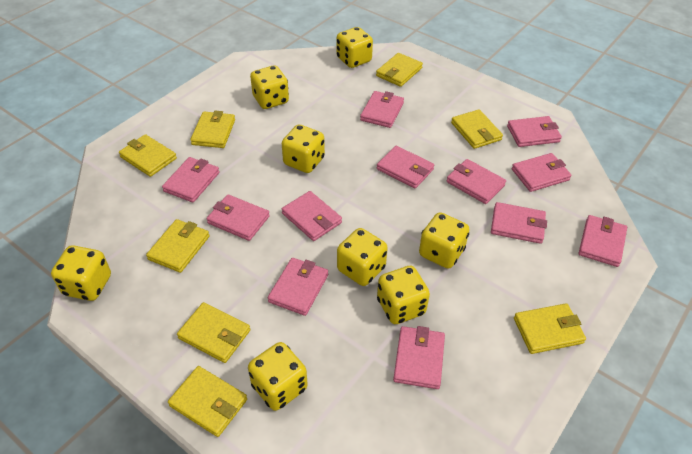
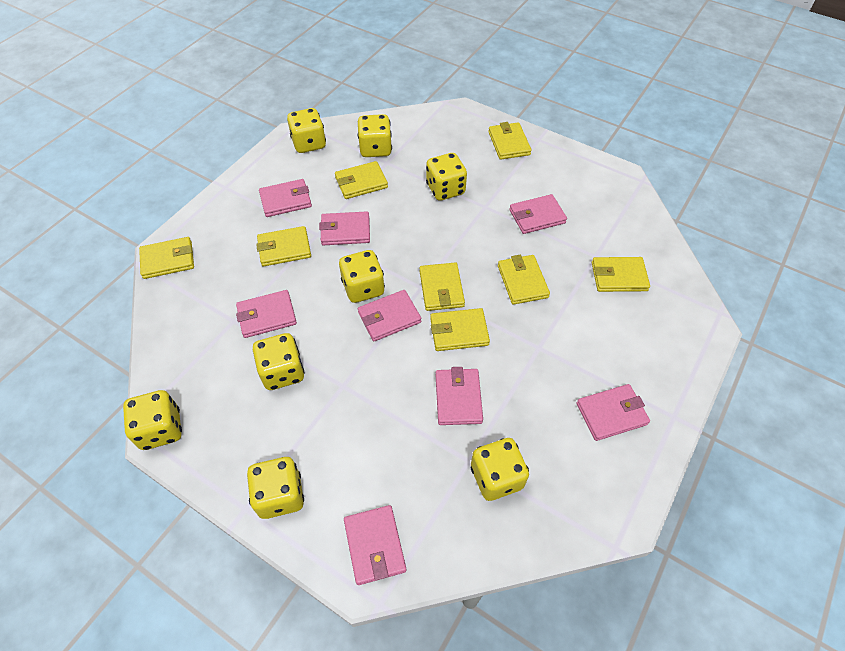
pink wallet: 12 -> 8

